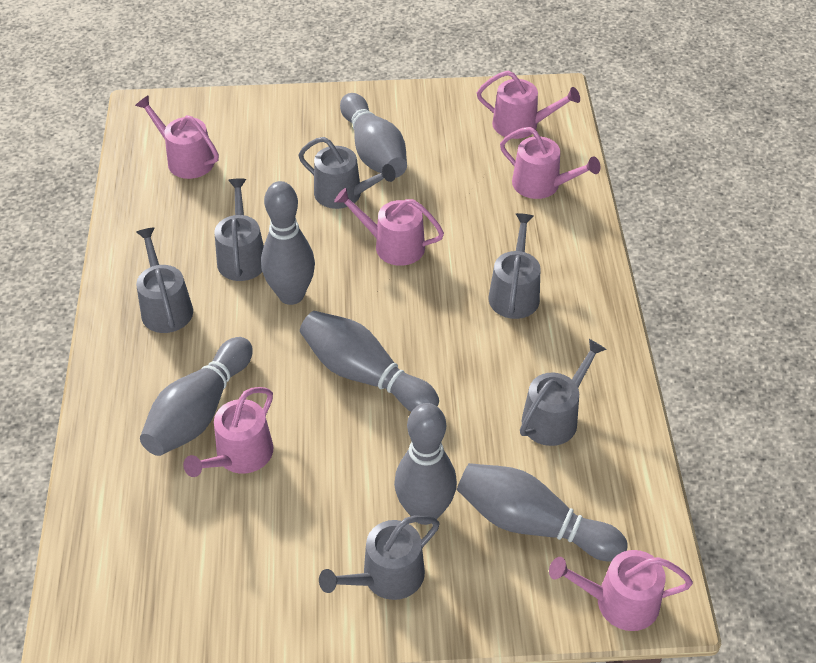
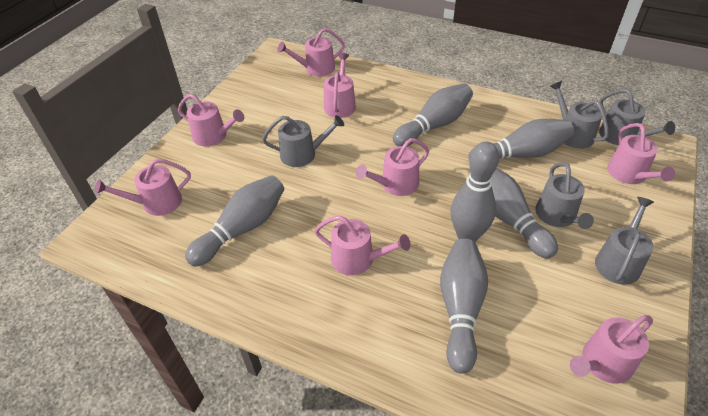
grey watering can: 6 -> 5
pink watering can: 6 -> 8

